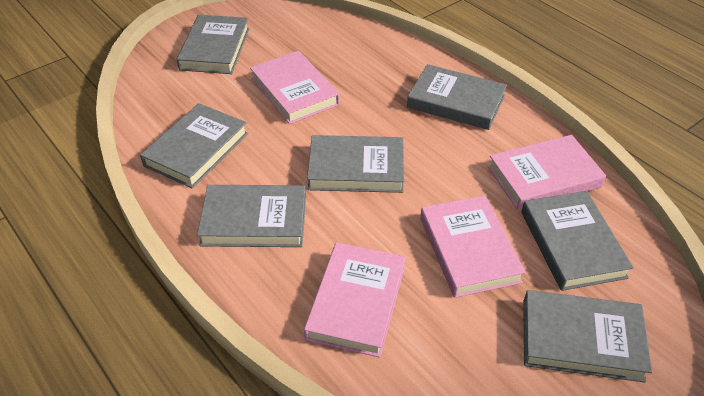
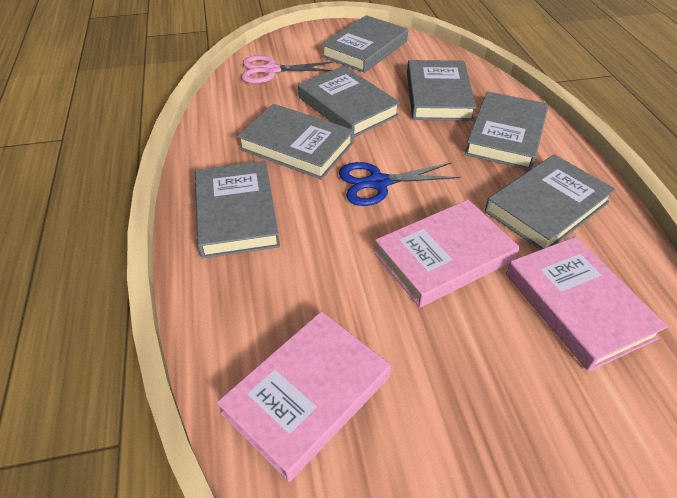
blue scissors: 0 -> 1
pink book: 4 -> 3
pink scissors: 0 -> 1

